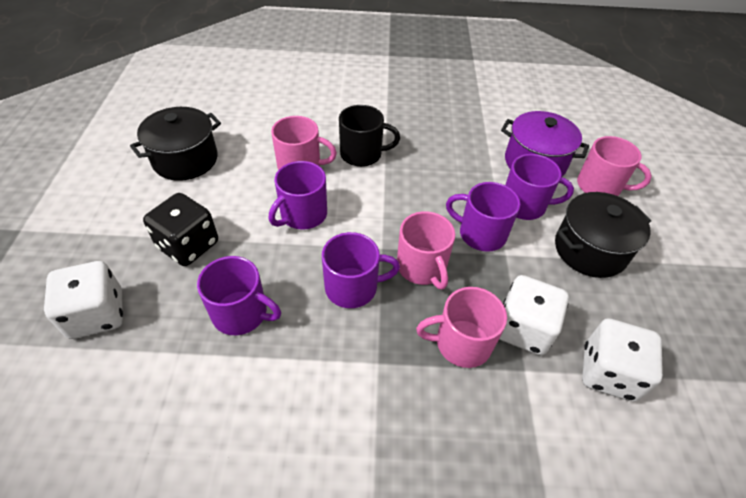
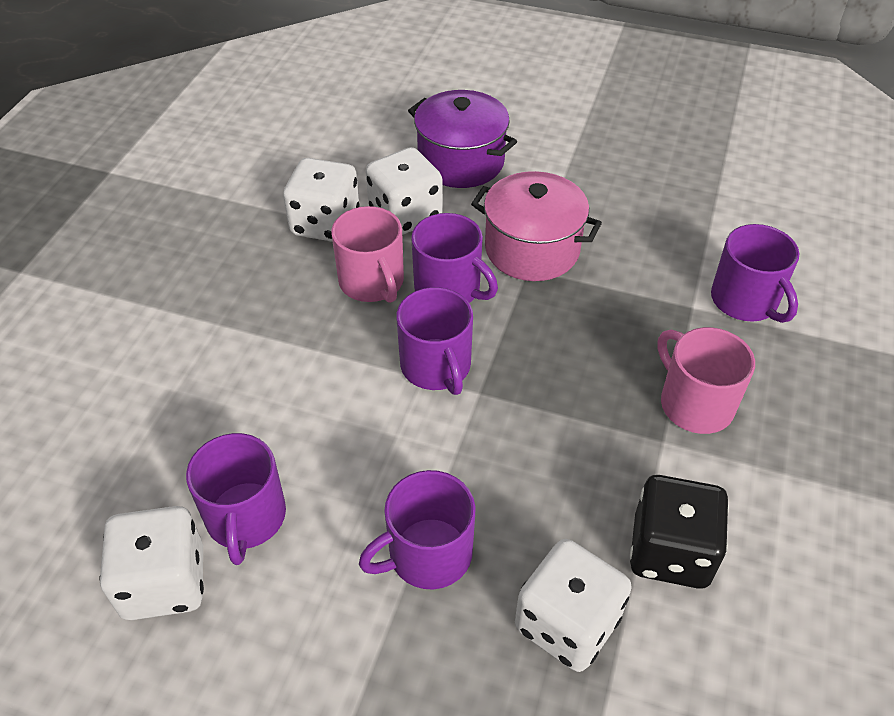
black mug: 1 -> 0
black pot: 2 -> 0
pink mug: 4 -> 2
pink pot: 0 -> 1
white dice: 3 -> 4

